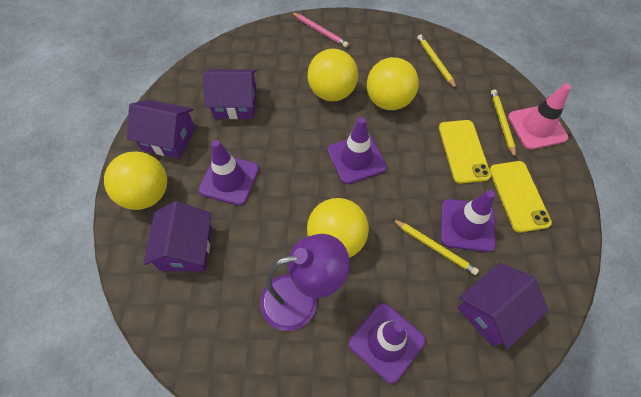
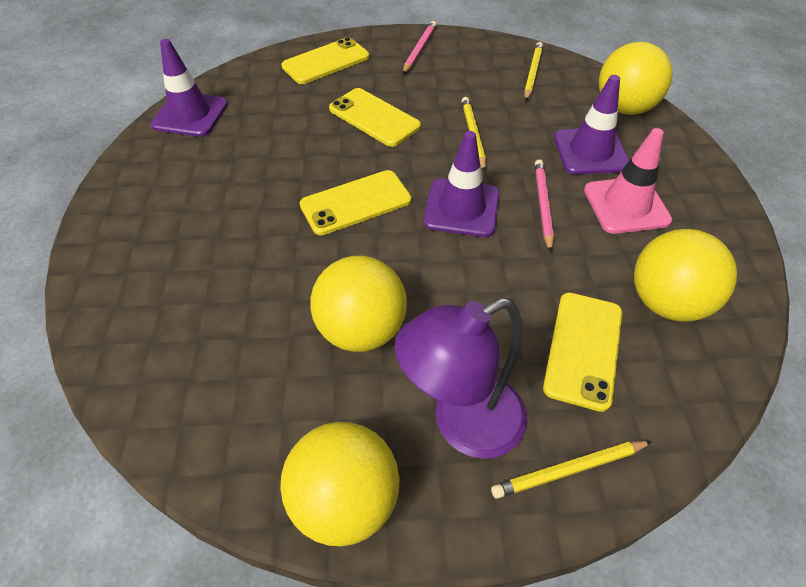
pink pencil: 1 -> 2
purple house: 4 -> 0
purple traffic cone: 4 -> 3
yellow phone: 2 -> 4

